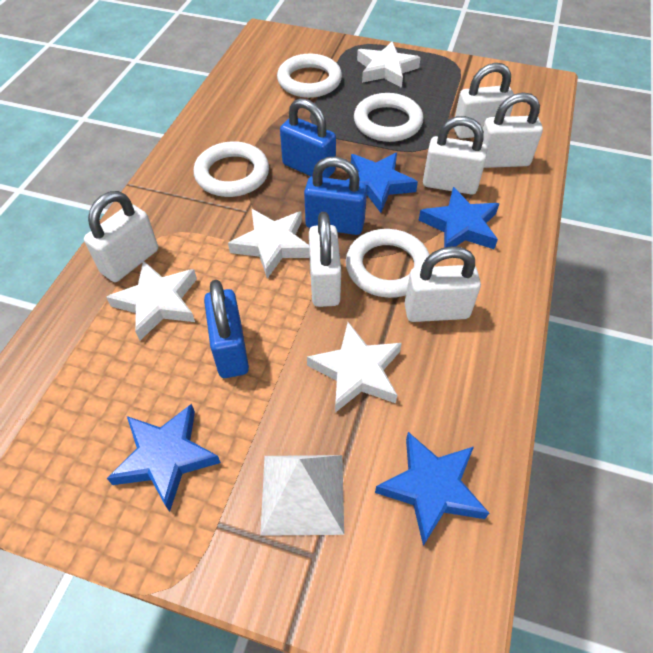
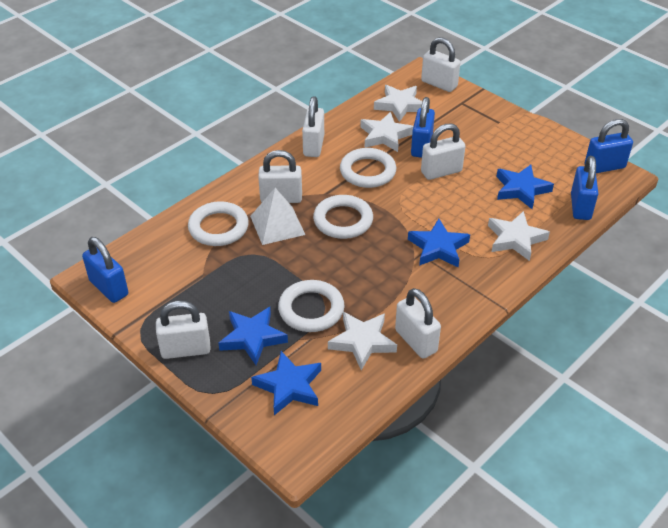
blue padlock: 3 -> 4

